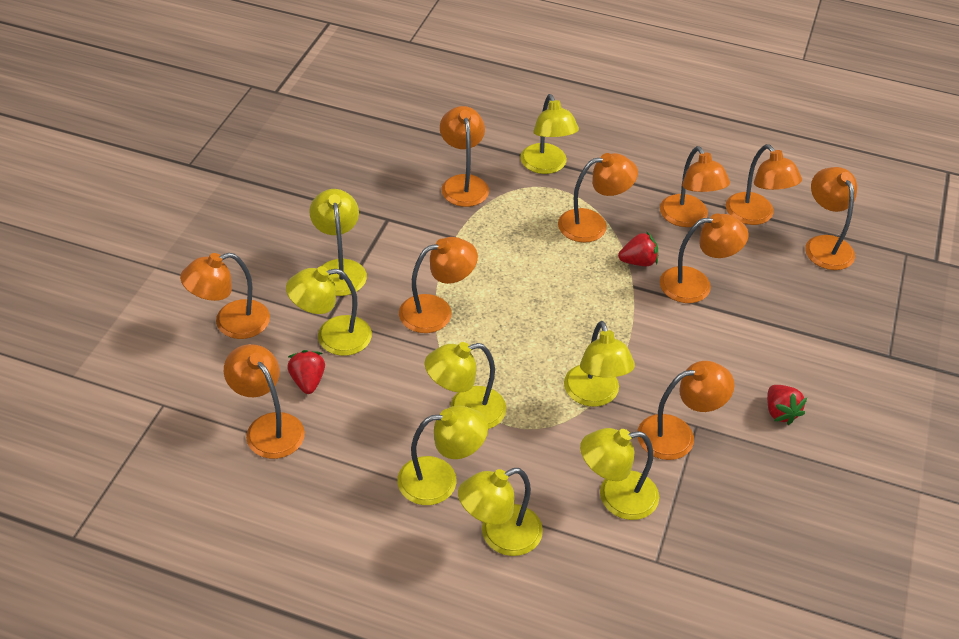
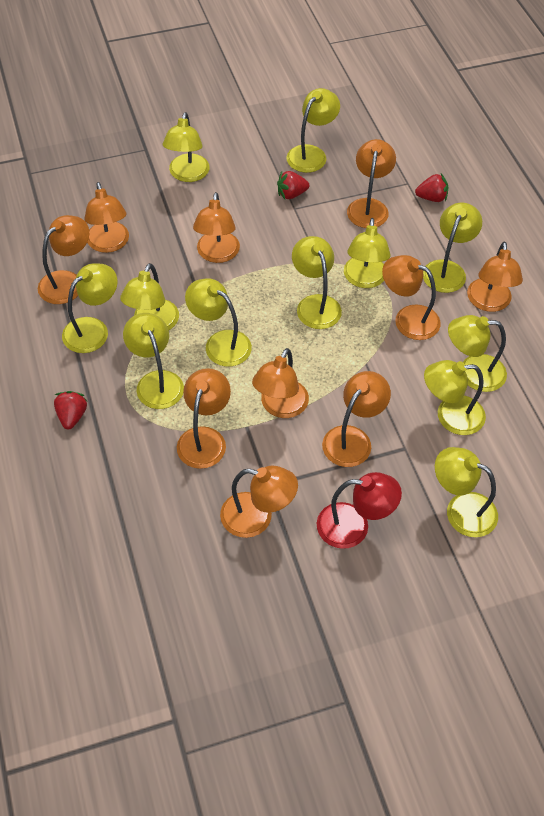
red lamp: 0 -> 1
yellow lamp: 8 -> 12

